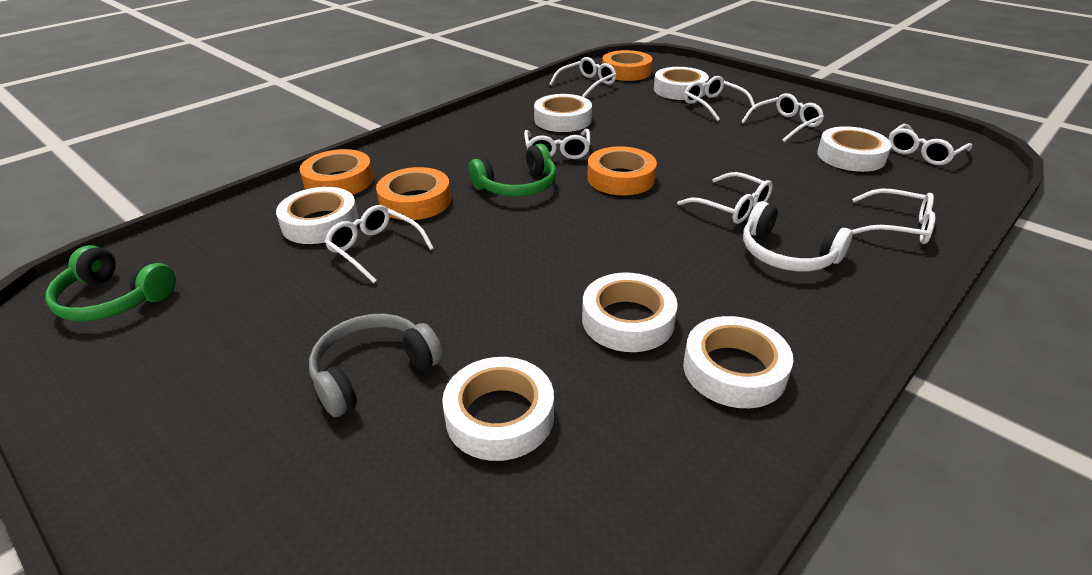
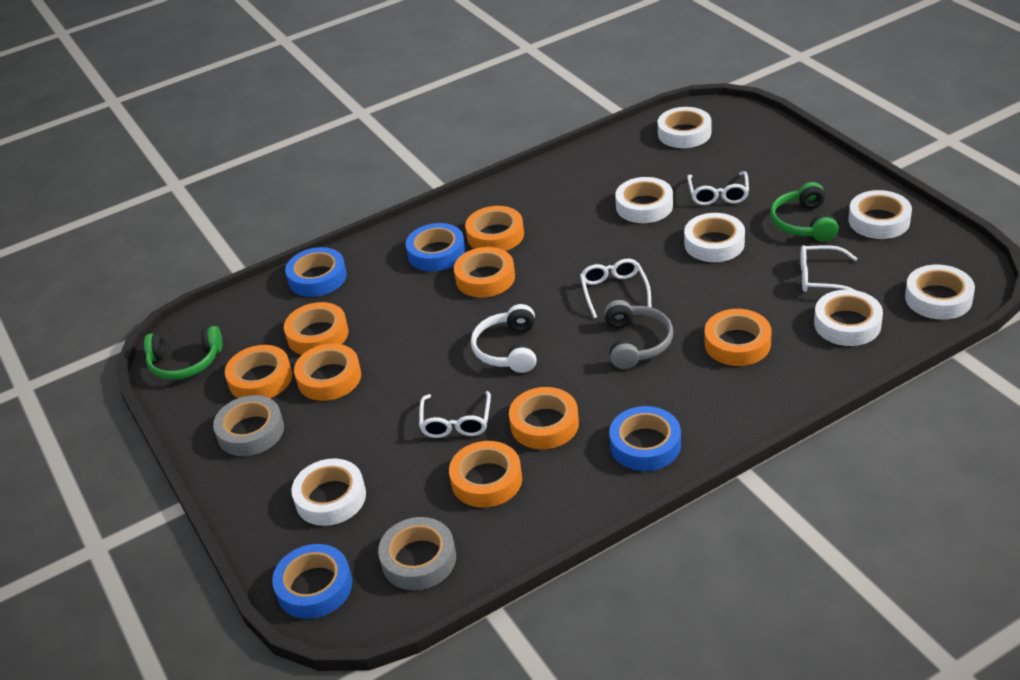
blue tape: 0 -> 4
grey tape: 0 -> 2
orange tape: 4 -> 8
white glasses: 8 -> 4

